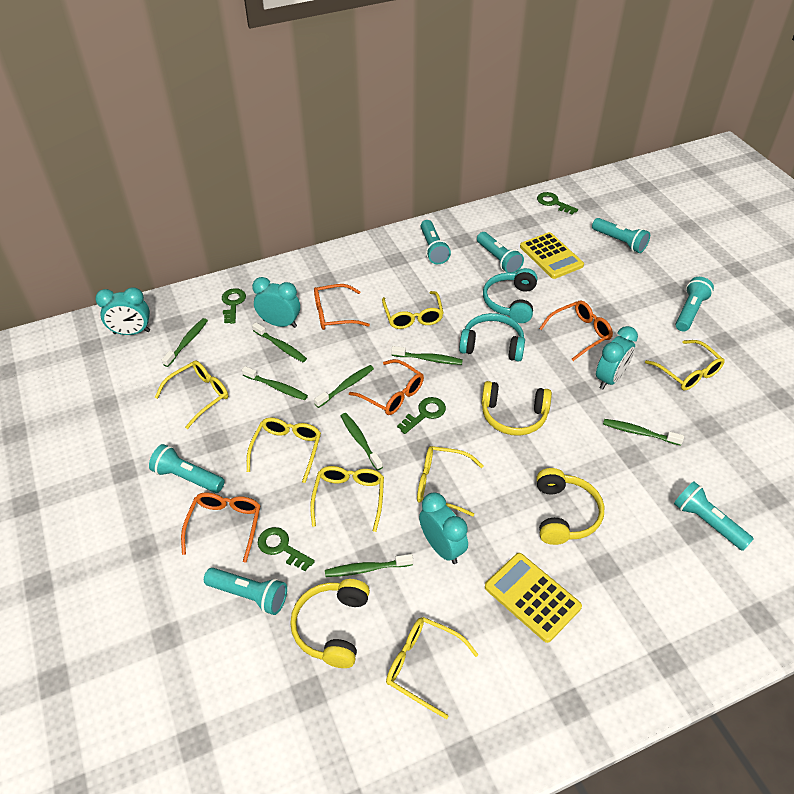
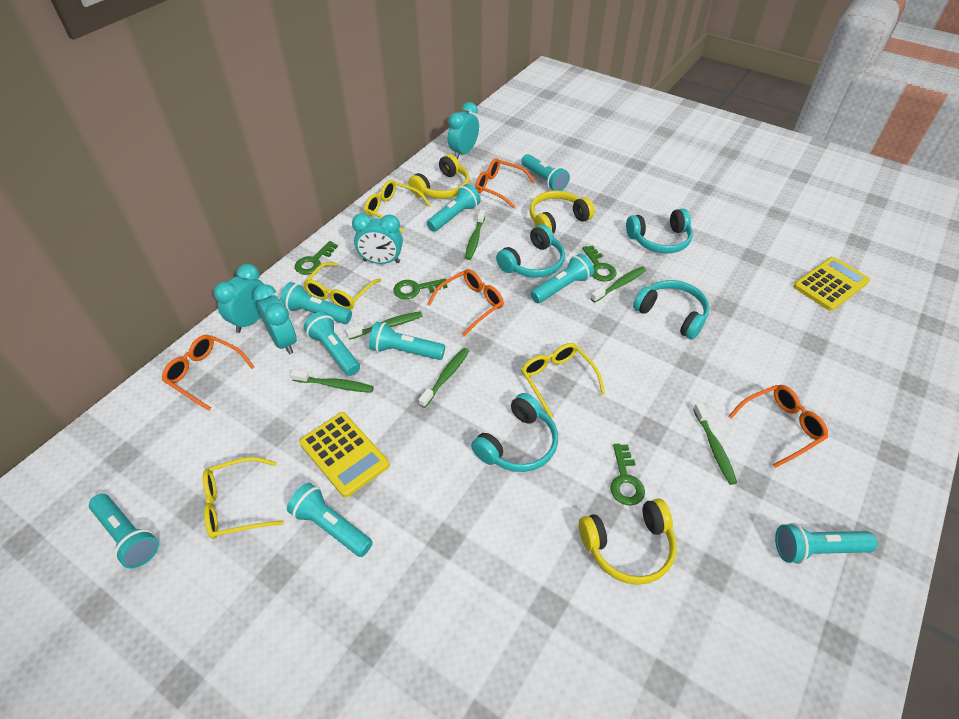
green toothbrush: 8 -> 6
turquoise flashlight: 7 -> 9
turquoise headphones: 2 -> 4
yellow glasses: 7 -> 4

